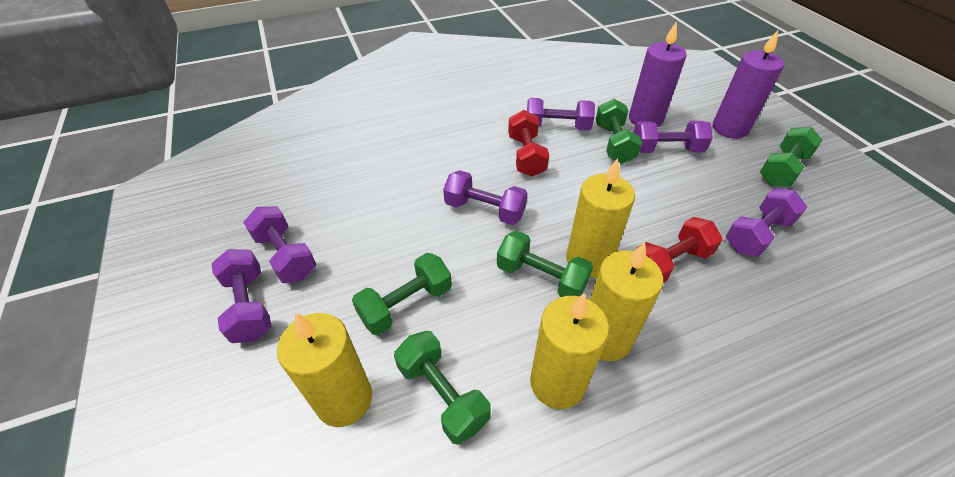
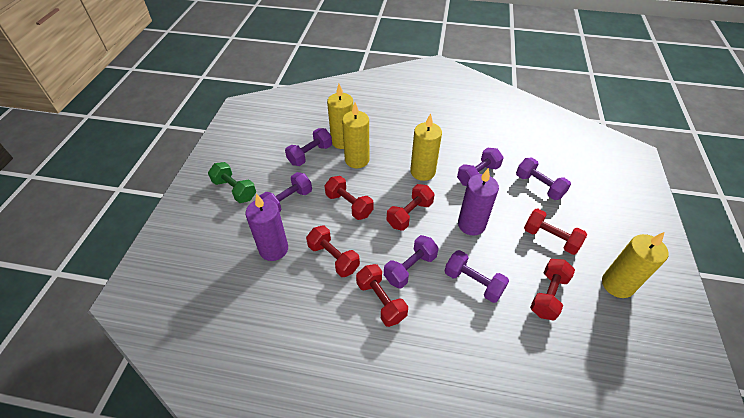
green dumbbell: 5 -> 1
red dumbbell: 2 -> 6

